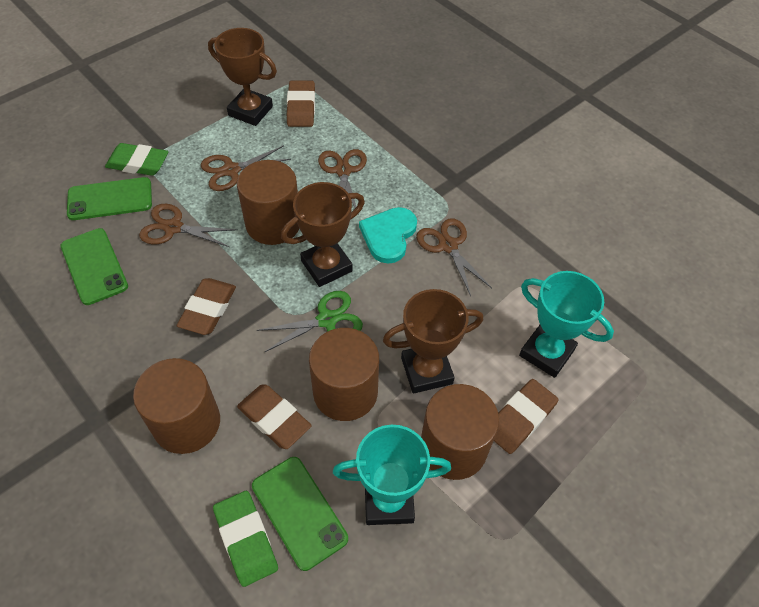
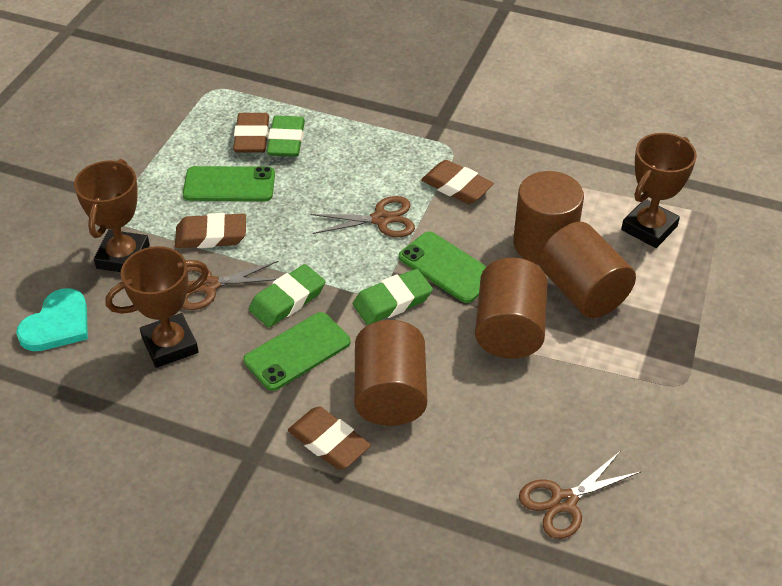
brown scissors: 4 -> 3
green eraser: 2 -> 3
green scissors: 1 -> 0
turquoise trophy: 2 -> 0

